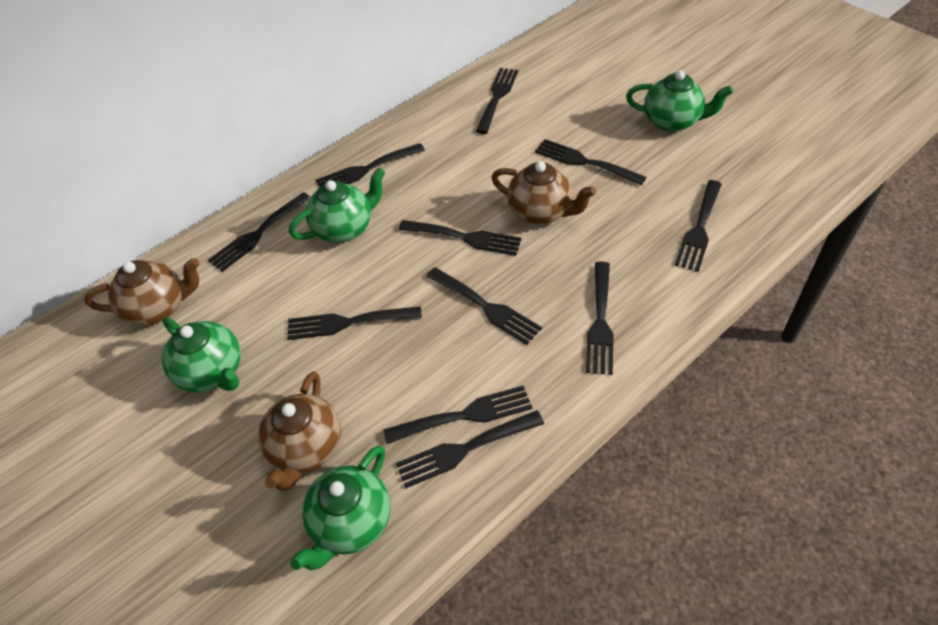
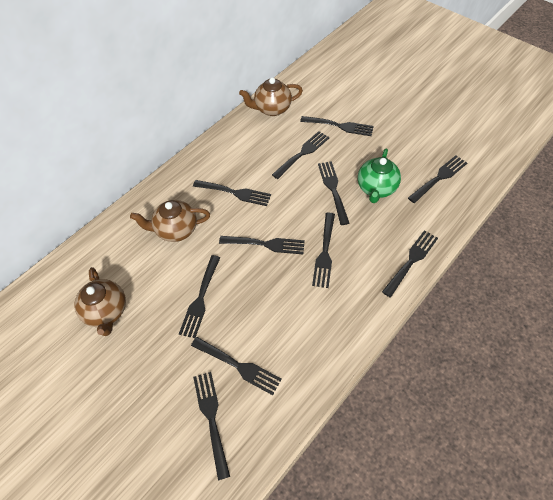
green teapot: 4 -> 1

